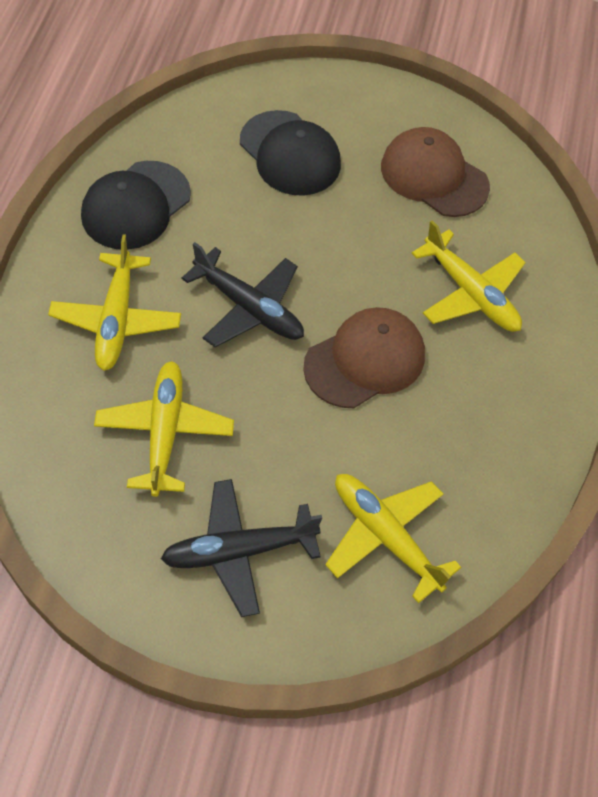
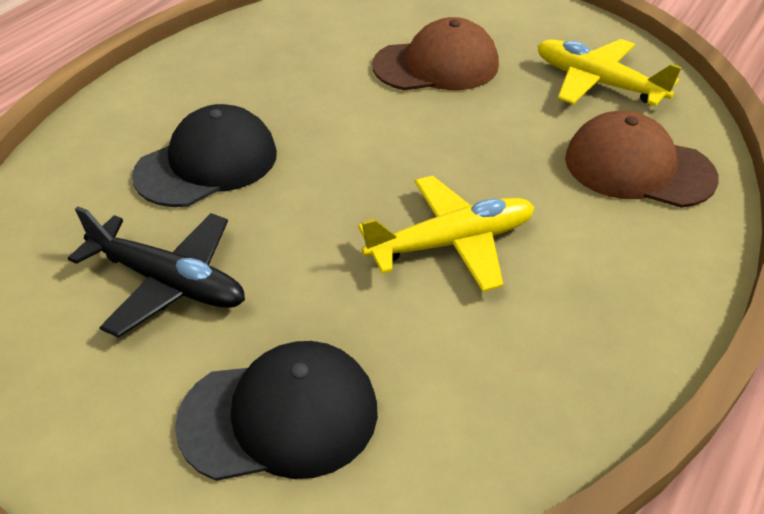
black plane: 2 -> 1
yellow plane: 4 -> 2

